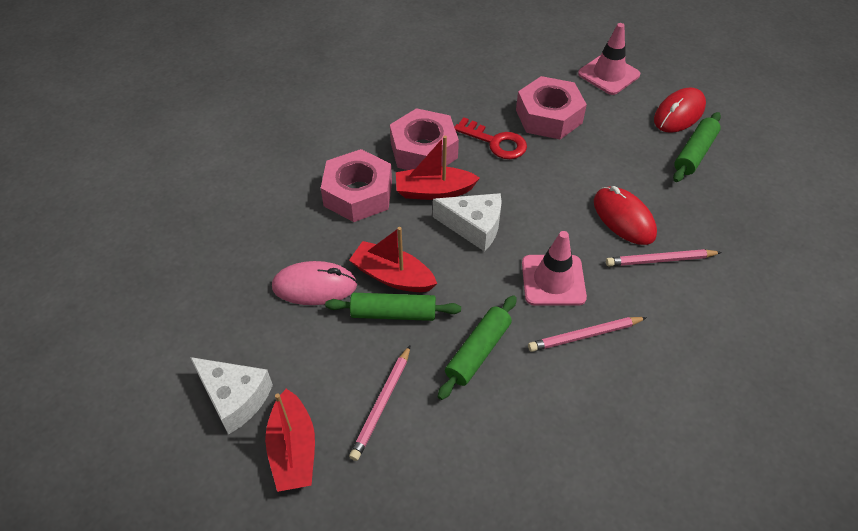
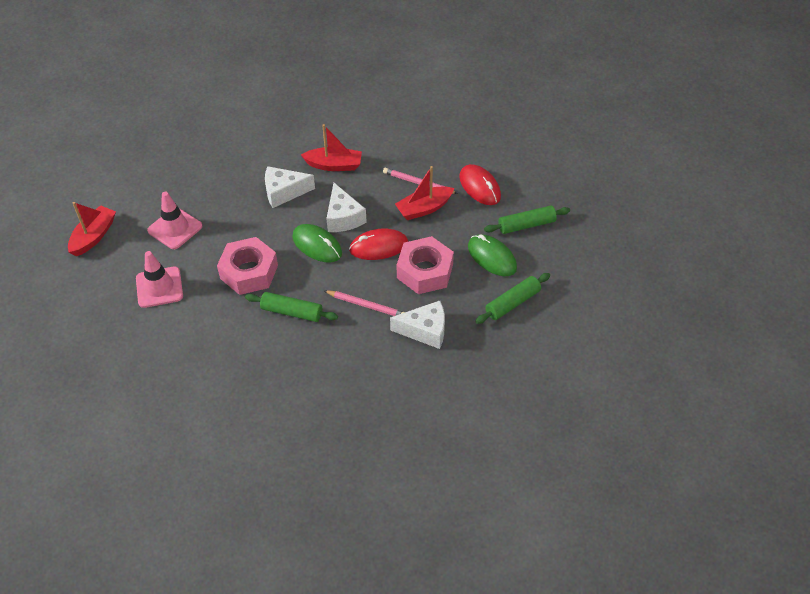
green mouse: 0 -> 2
pink mouse: 1 -> 0
pink nut: 3 -> 2
pink pencil: 3 -> 2
red key: 1 -> 0
white cheese: 2 -> 3

